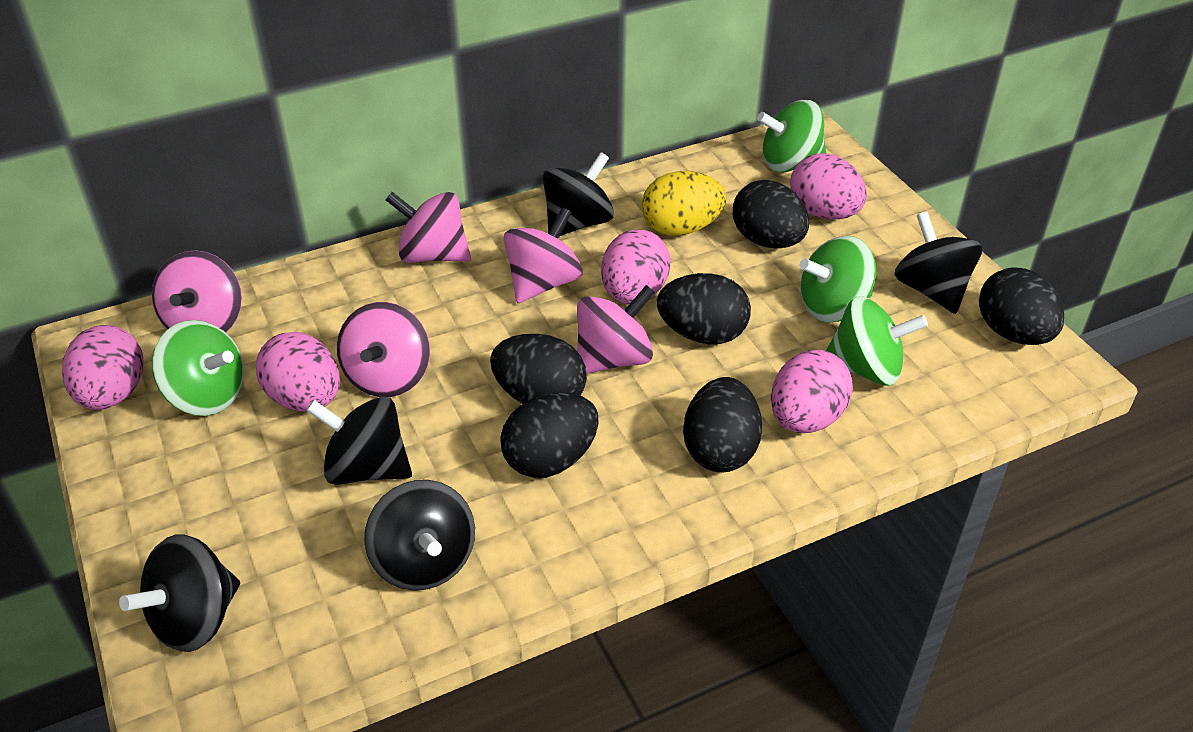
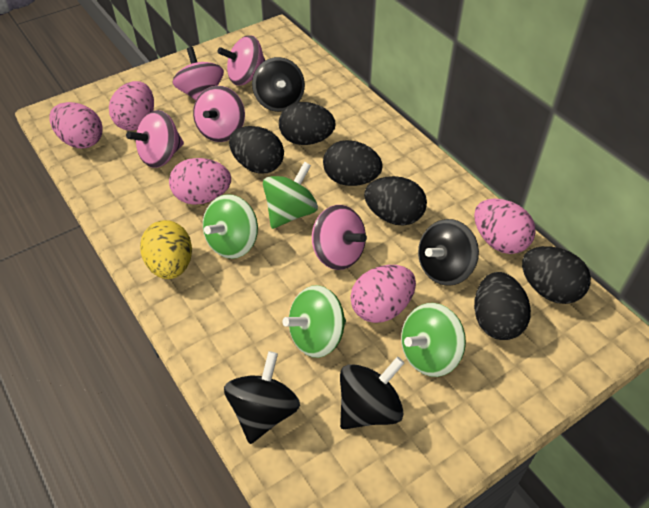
black spinning top: 5 -> 4

